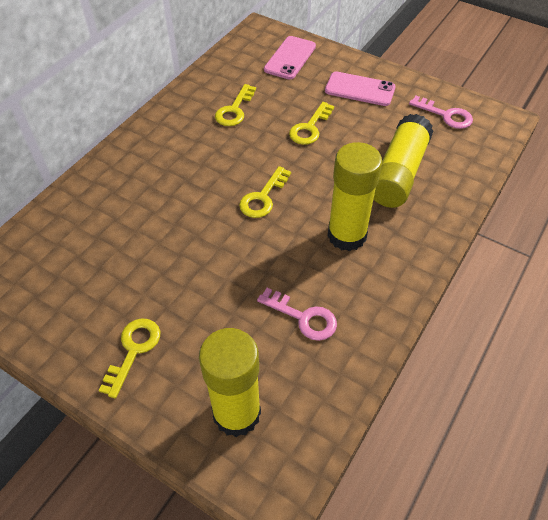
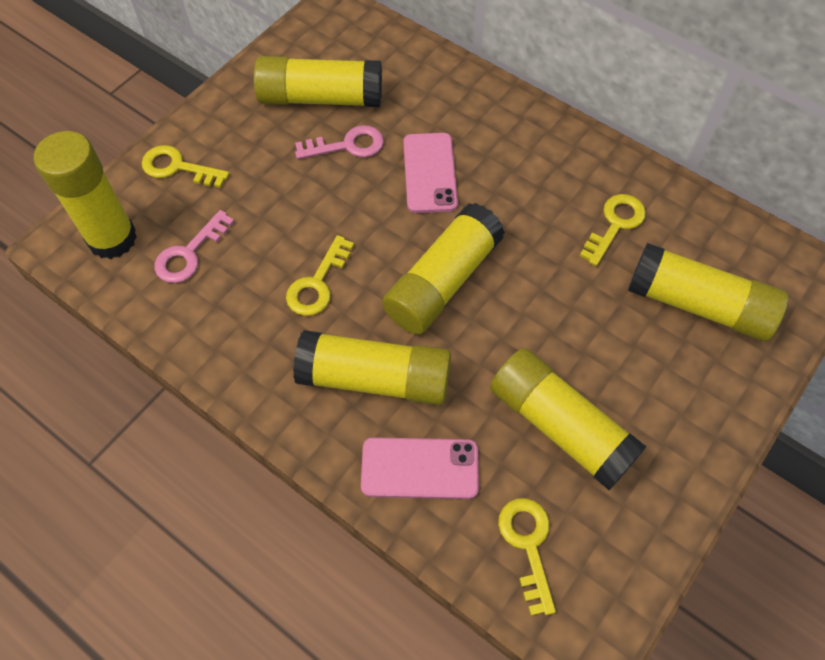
yellow glue stick: 3 -> 6

